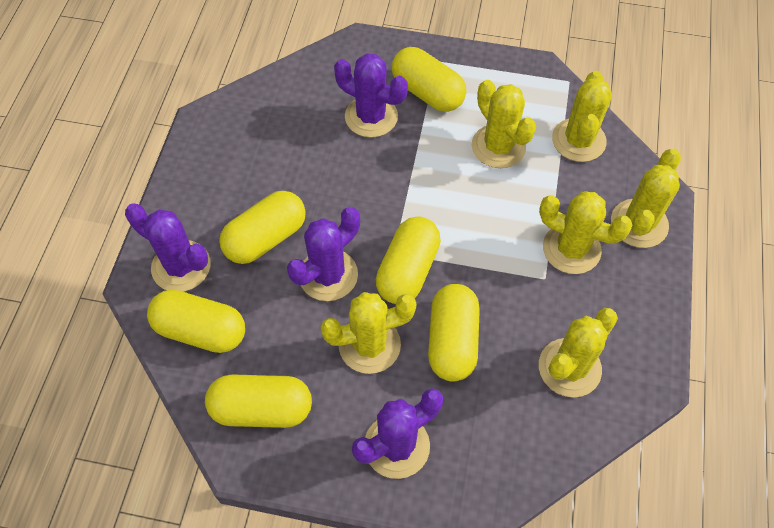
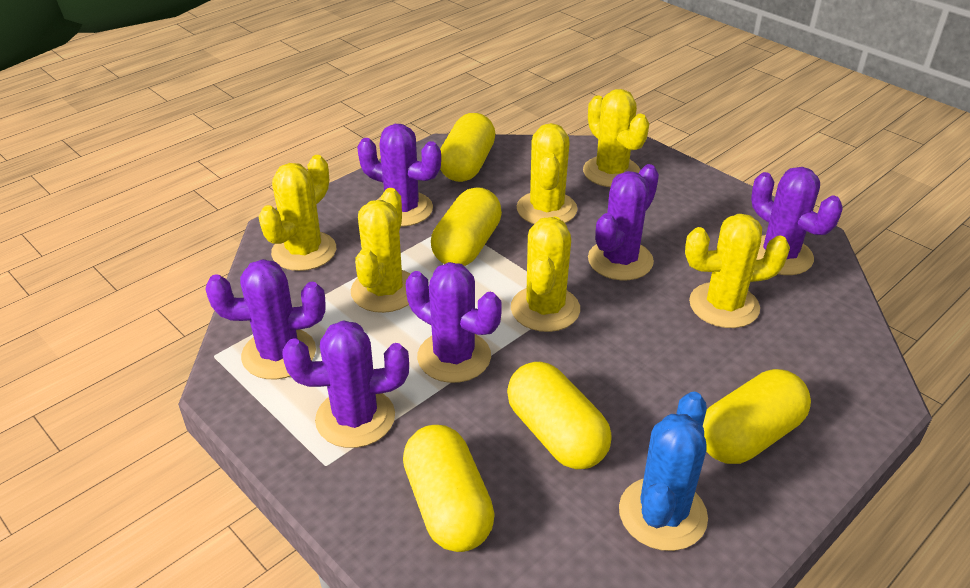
blue cactus: 0 -> 1
purple cactus: 4 -> 6
yellow capsule: 6 -> 5

